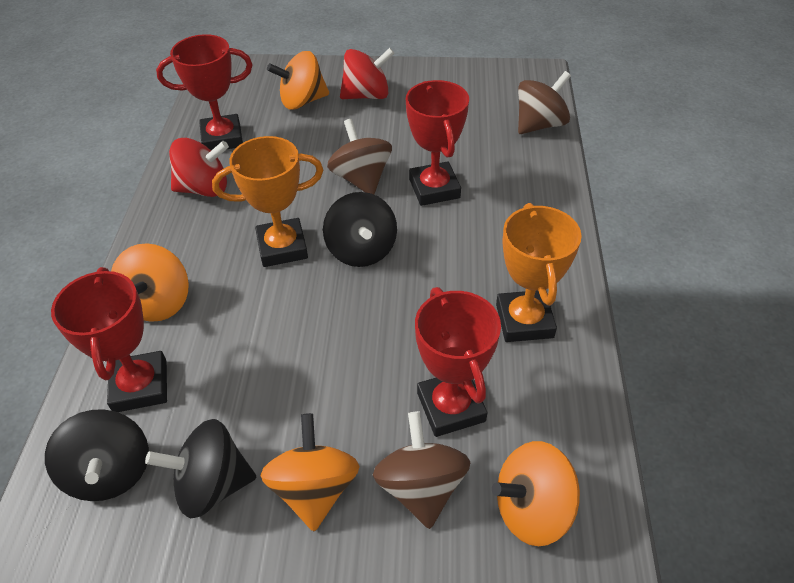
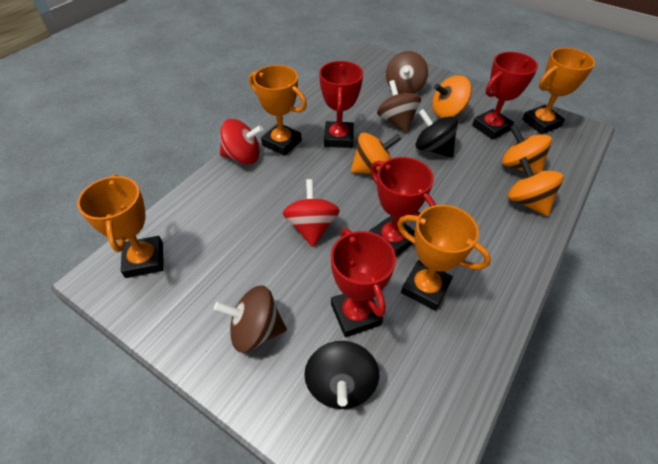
black spinning top: 3 -> 2
orange trophy: 2 -> 4

